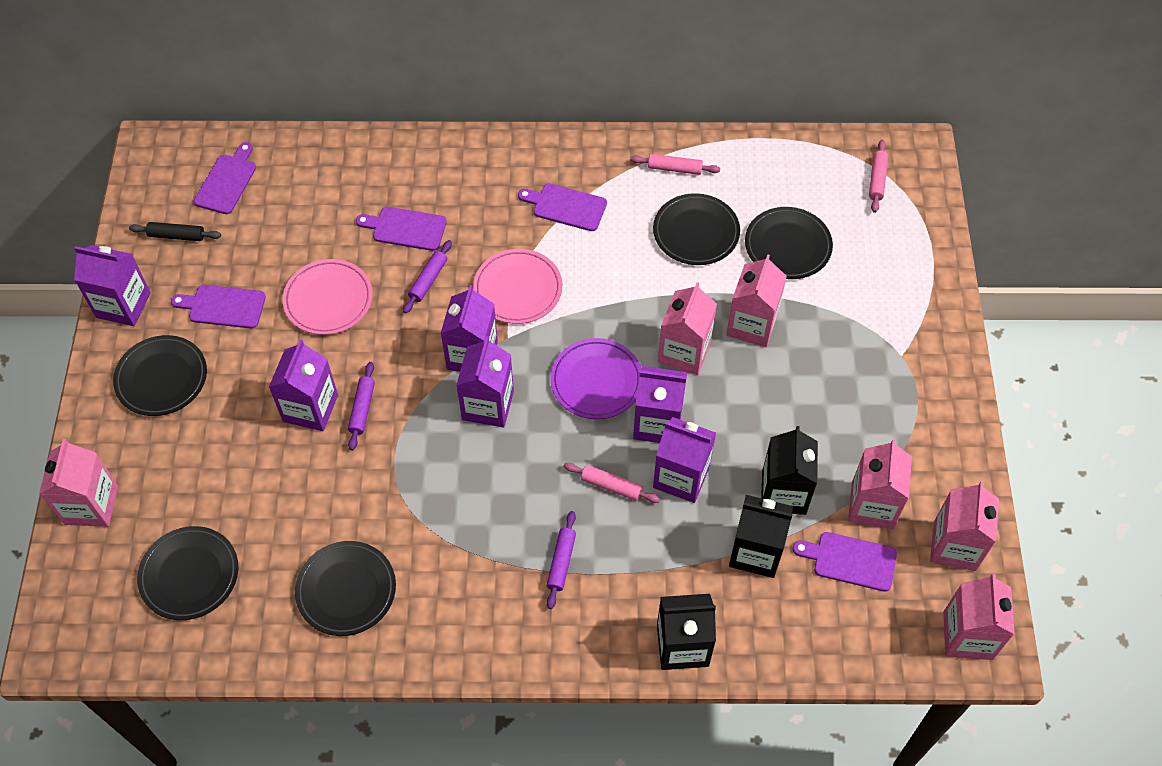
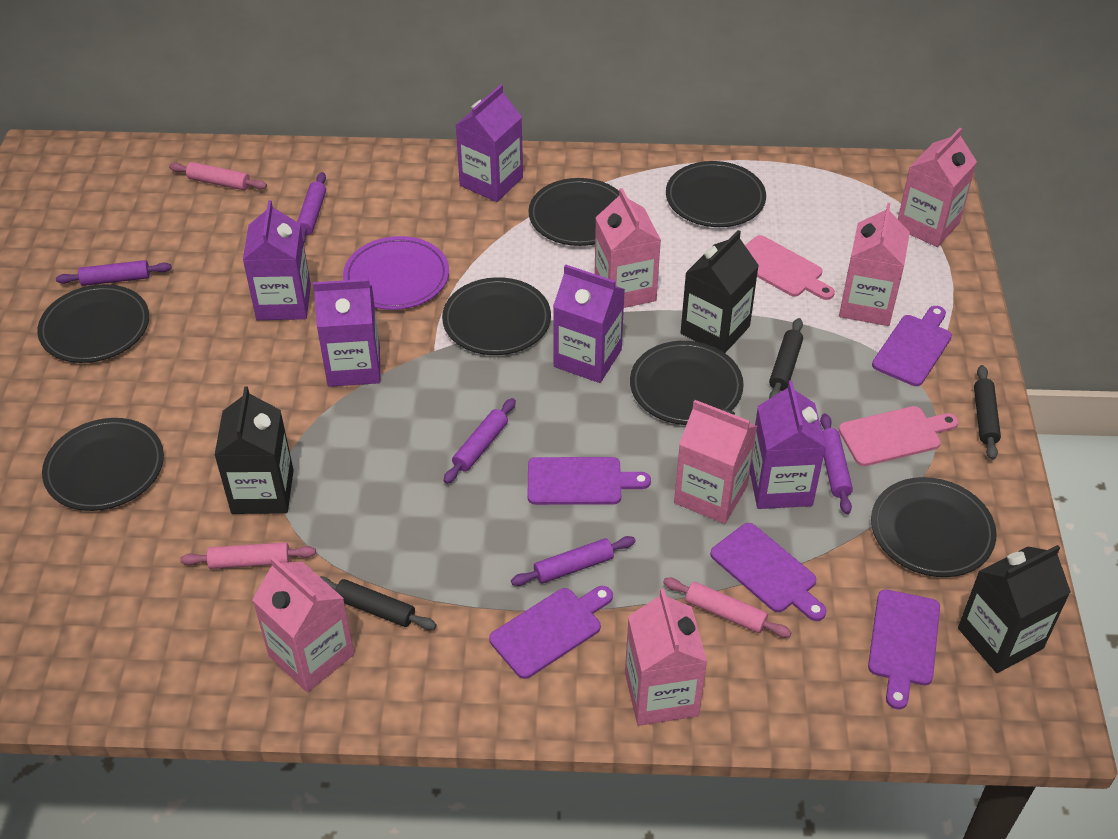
black plate: 5 -> 7
black rolling pin: 1 -> 3
pink cutting board: 0 -> 2
pink plate: 2 -> 0
purple carton: 6 -> 5
purple rolling pin: 3 -> 5

